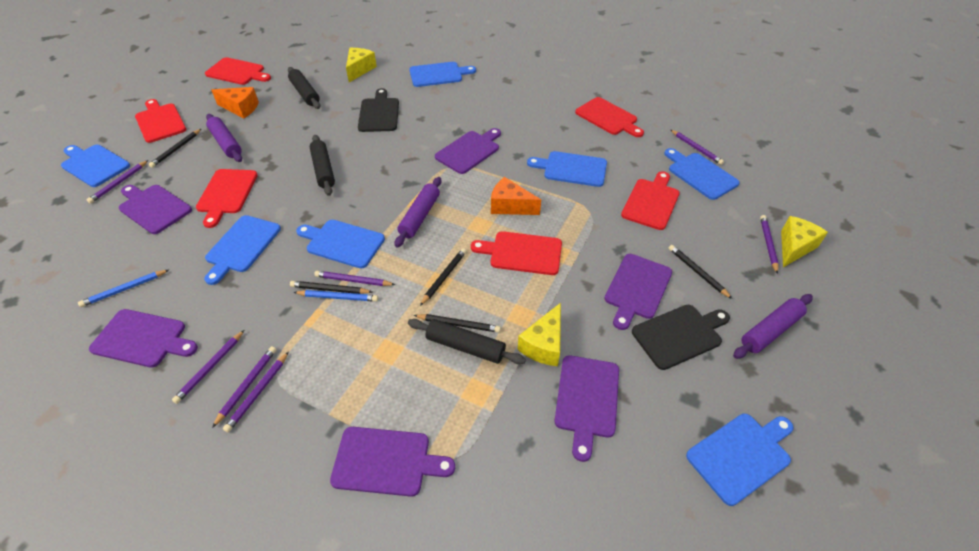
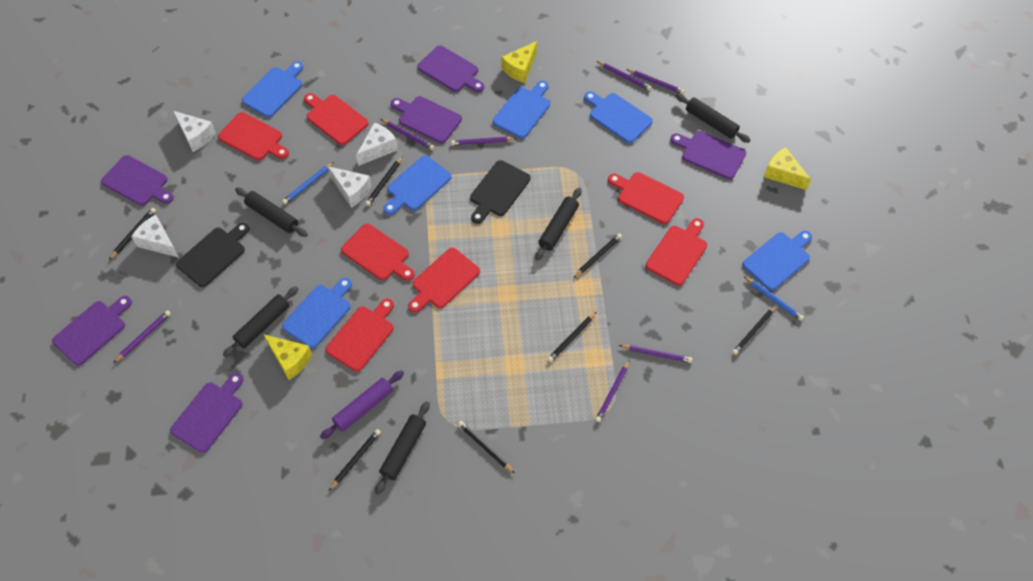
black pencil: 5 -> 7
black rolling pin: 3 -> 5
blue cutting board: 7 -> 6
orange cheese: 2 -> 0
purple rolling pin: 3 -> 1
red cutting board: 6 -> 7
white cheese: 0 -> 4

